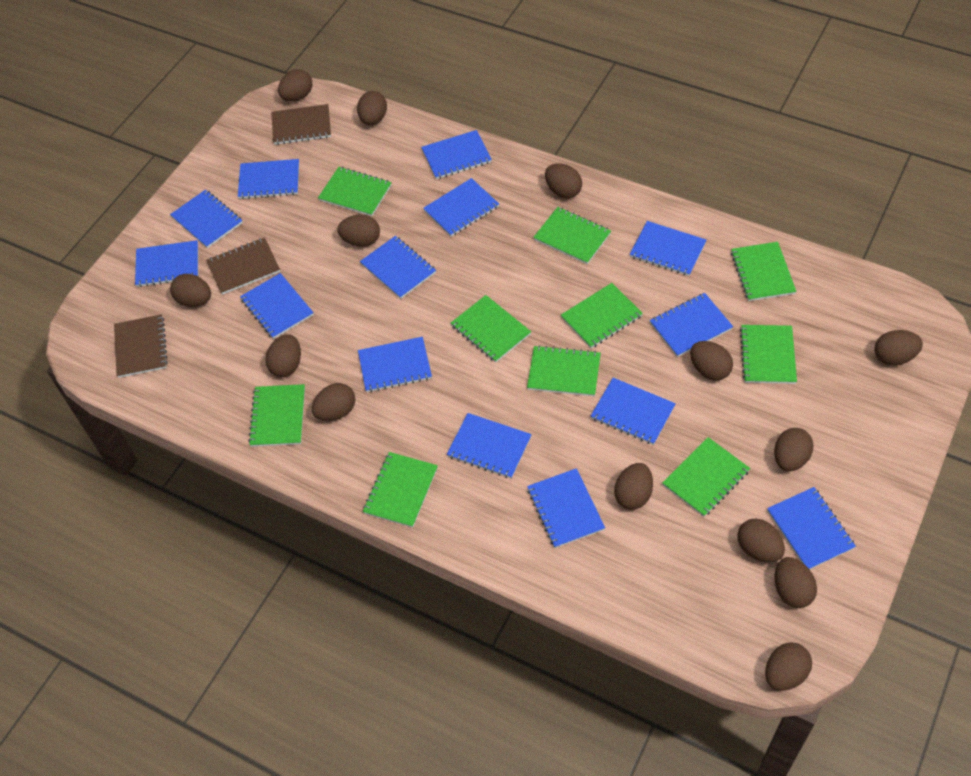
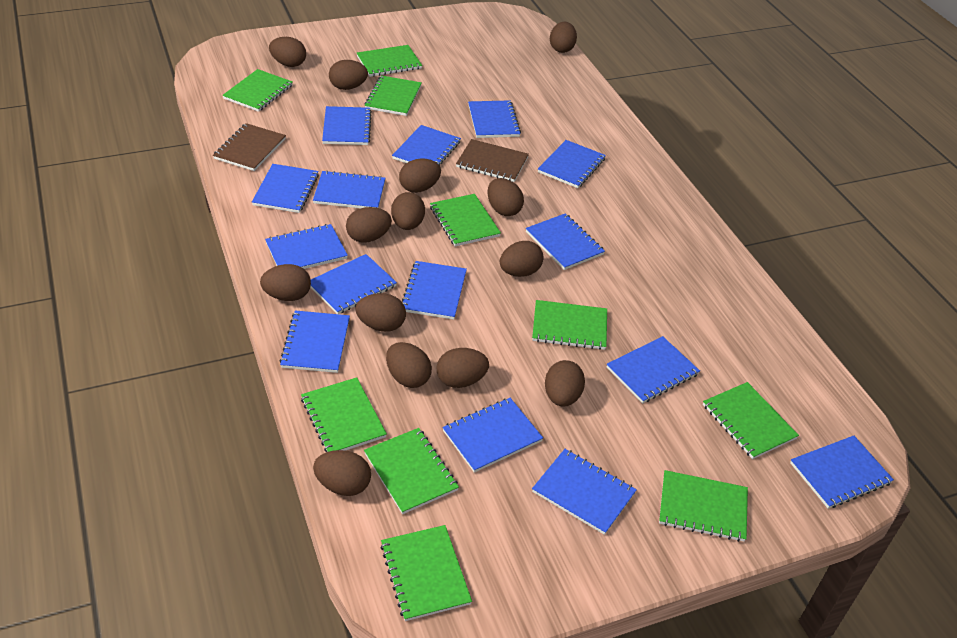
blue notebook: 14 -> 15
brown notebook: 3 -> 2

